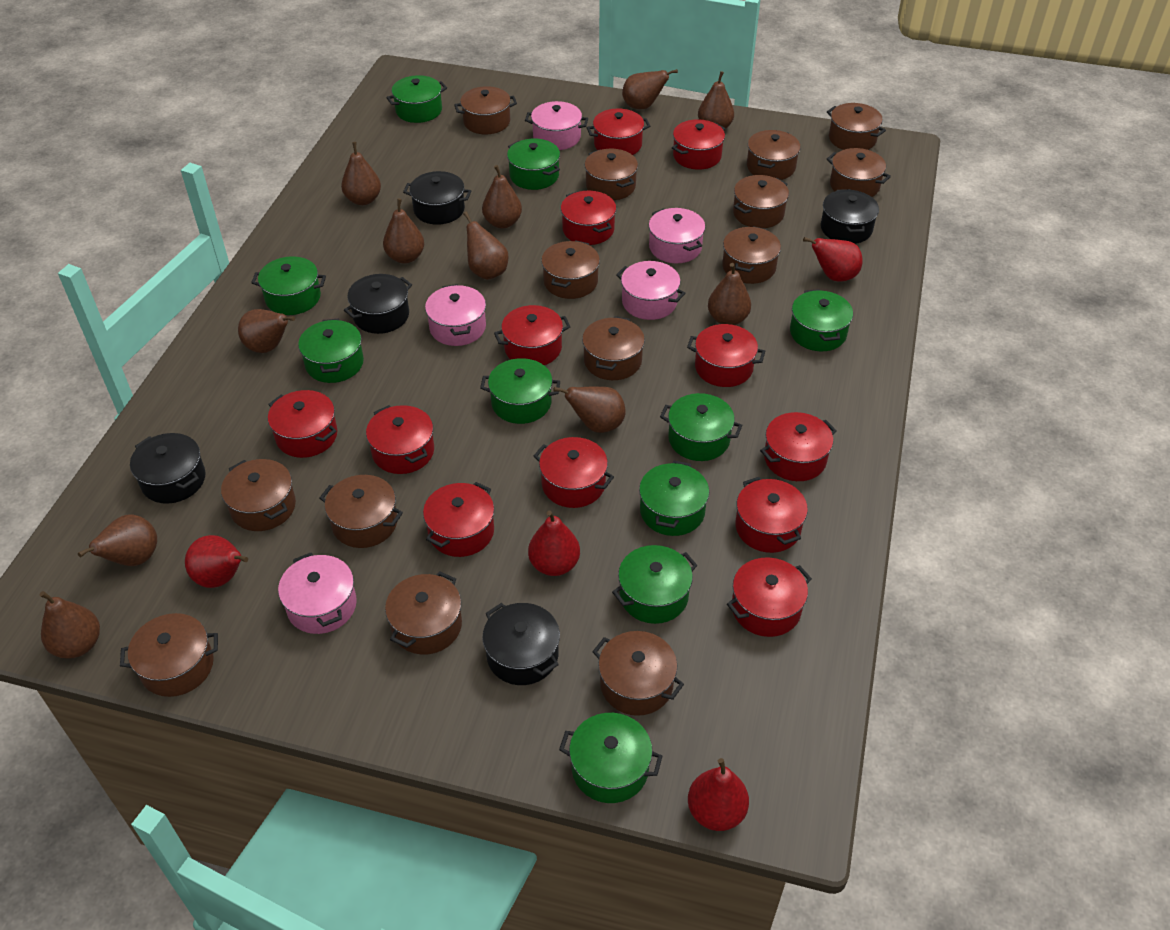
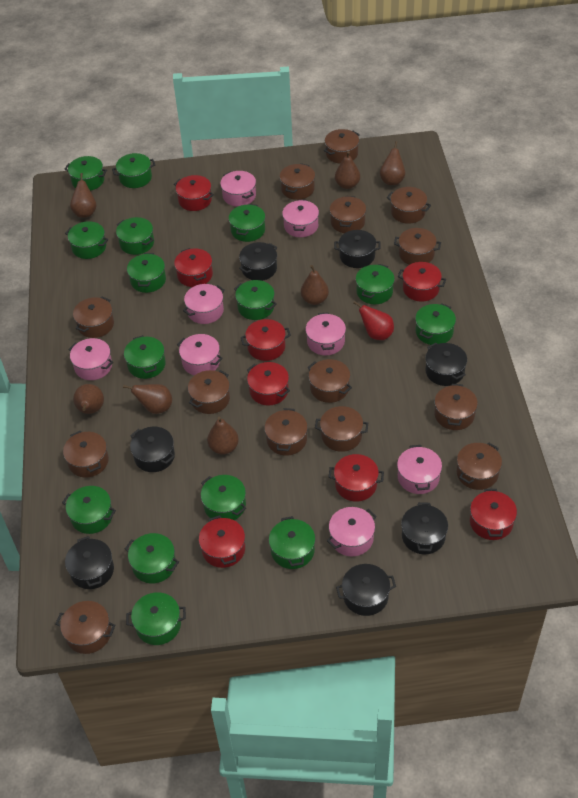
black pot: 5 -> 7
brown pear: 11 -> 7
green pot: 10 -> 15
pink pot: 5 -> 8
red pear: 4 -> 1
red pot: 12 -> 8

